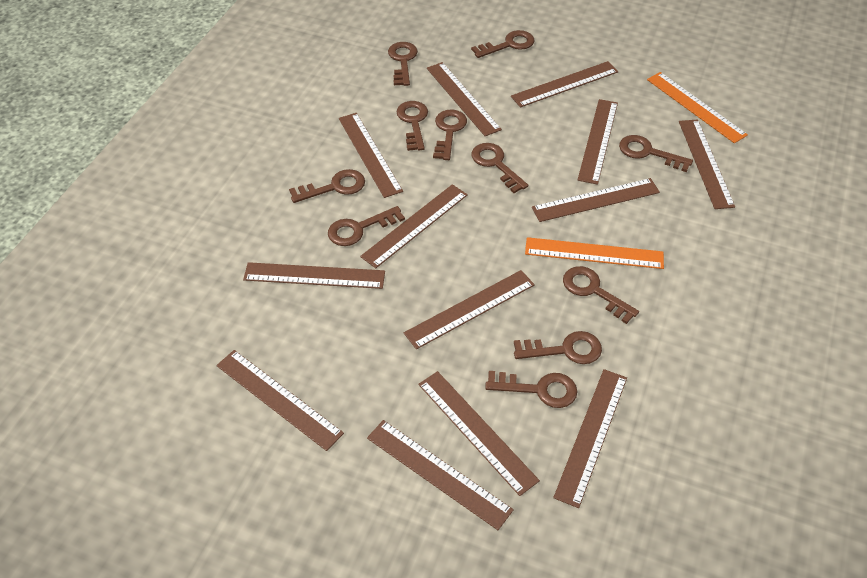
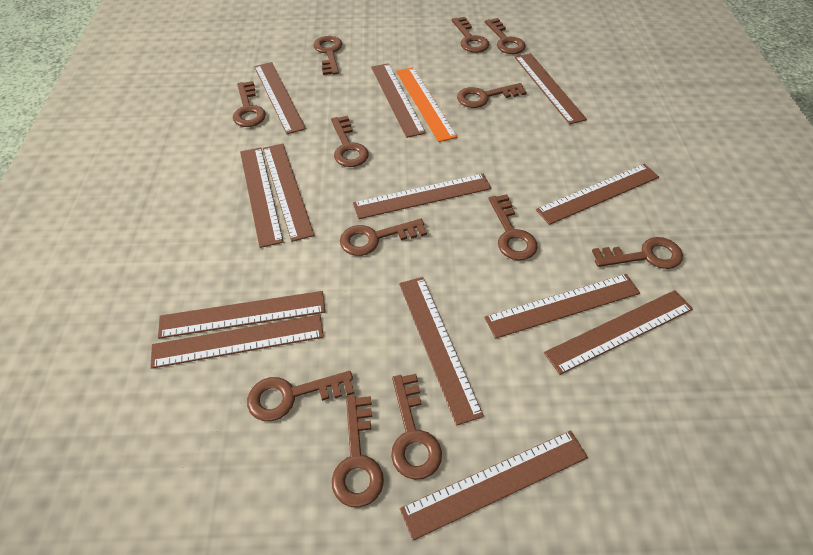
brown key: 11 -> 12
orange ruler: 2 -> 1

